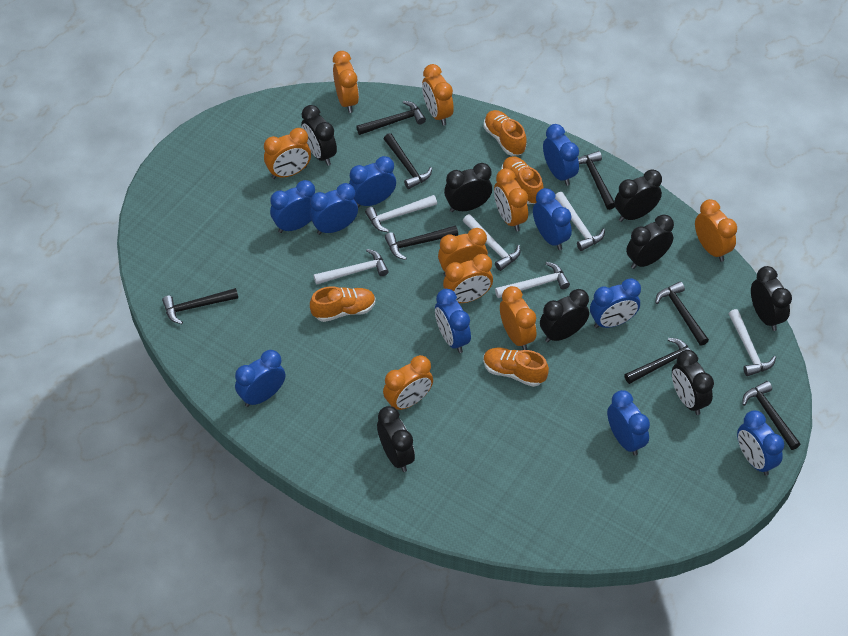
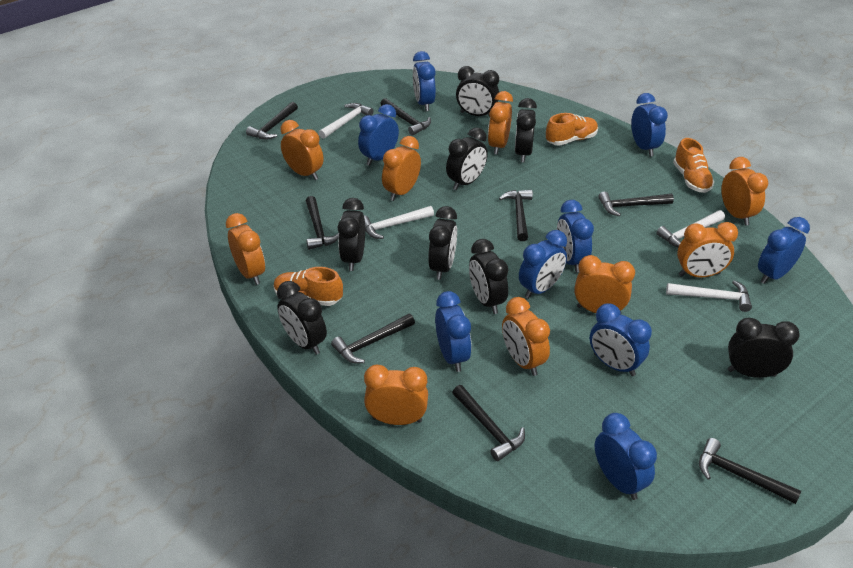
blue clock: 10 -> 9
orange shoe: 4 -> 3
white hammer: 6 -> 4

